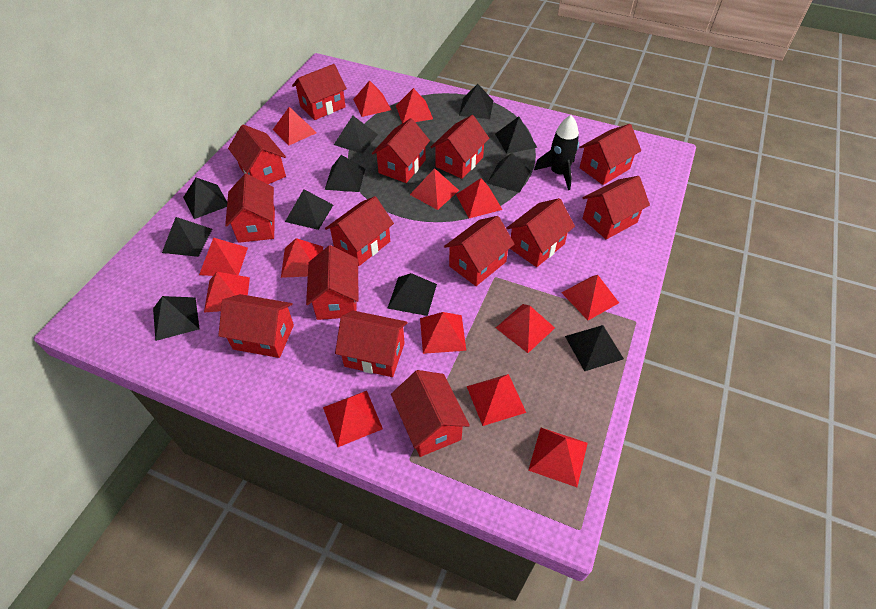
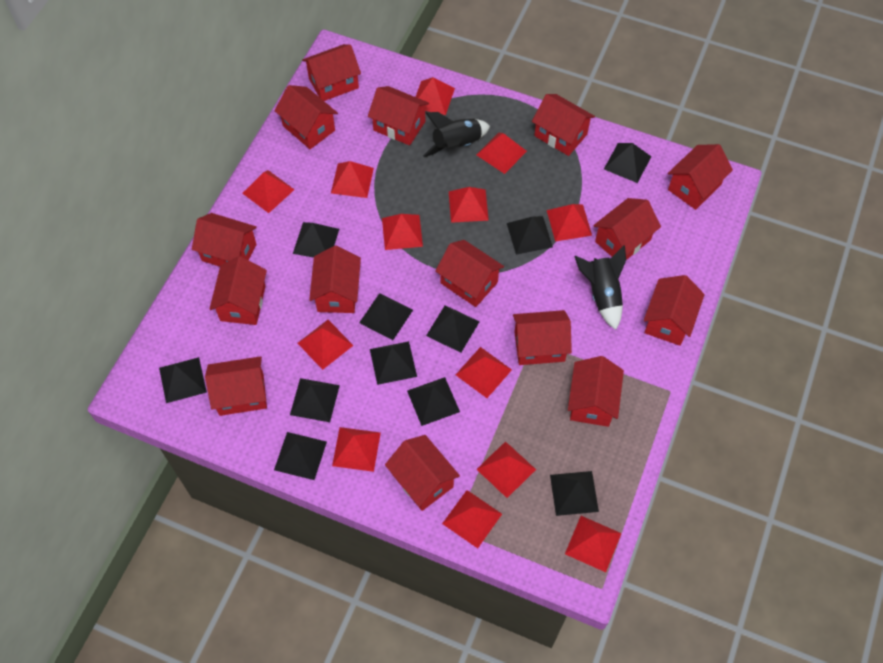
black rocket: 1 -> 2
red house: 14 -> 15
red pyramid: 14 -> 13

